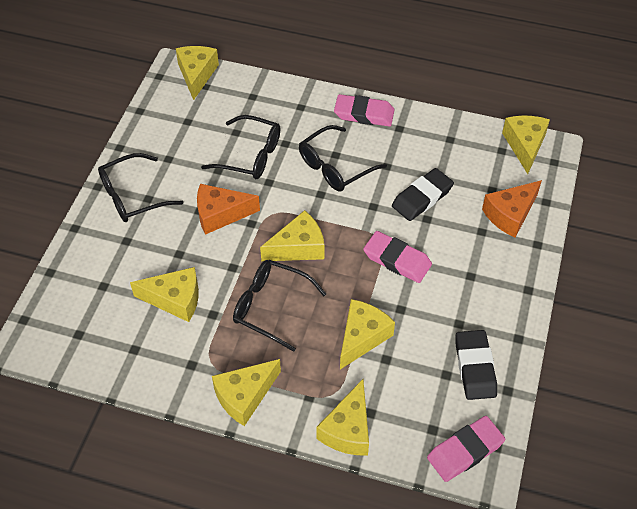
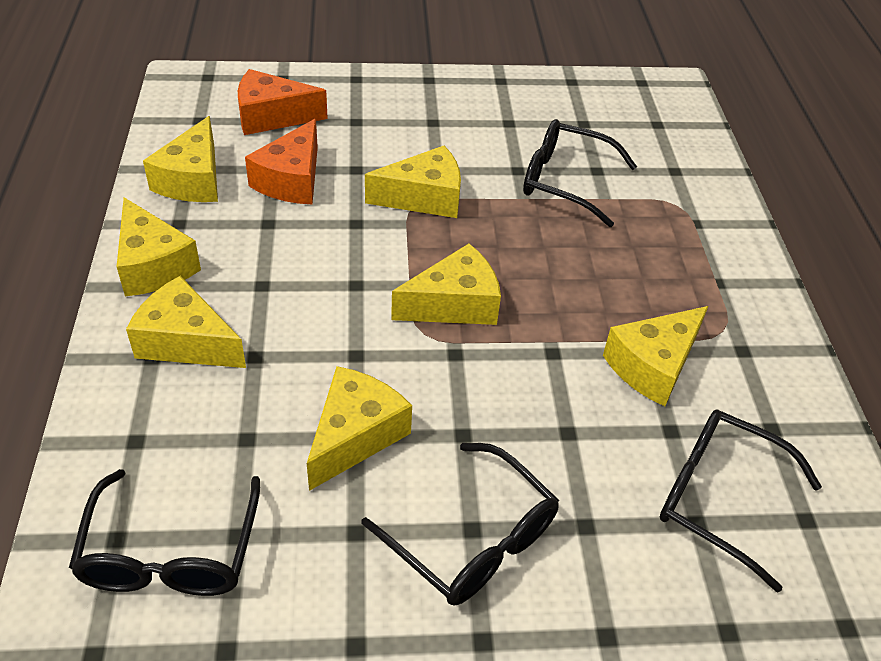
black eraser: 2 -> 0
pink eraser: 3 -> 0

